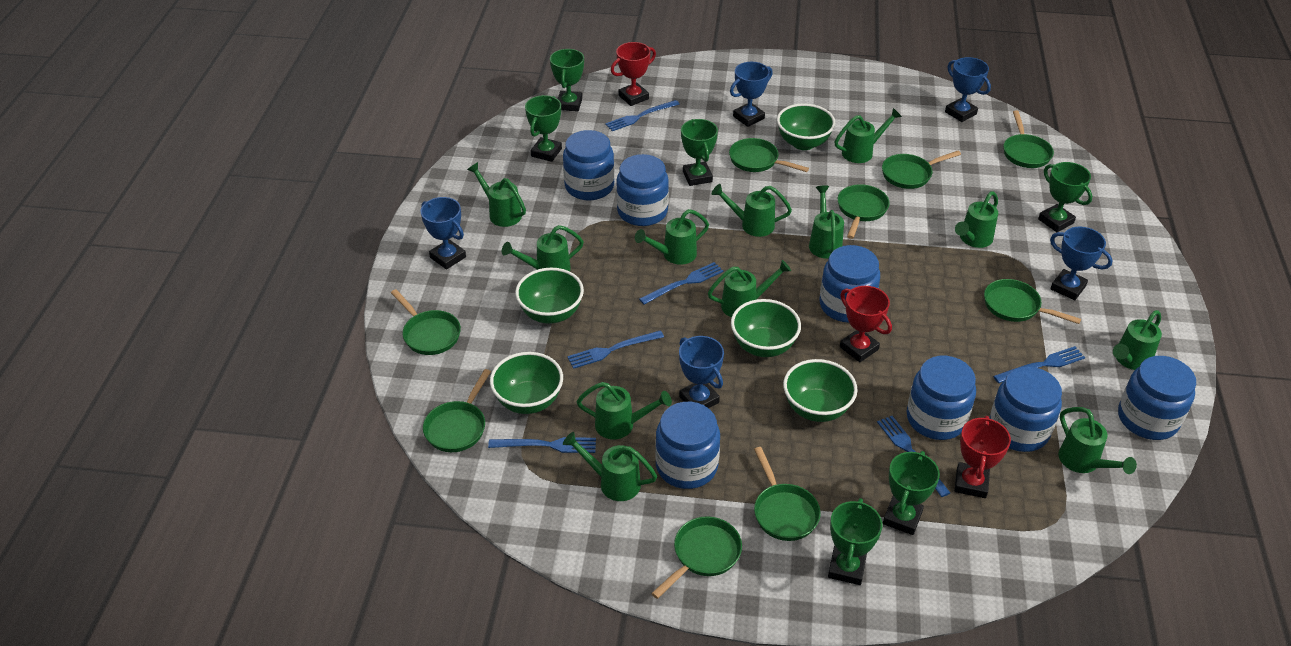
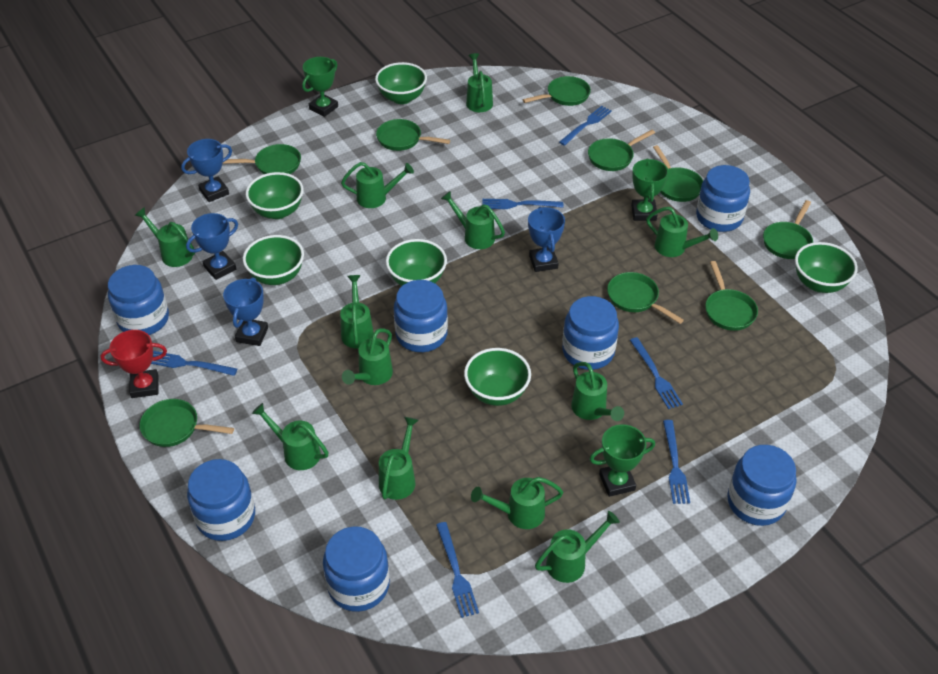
blue trophy: 5 -> 4
green bowl: 5 -> 6
green trophy: 6 -> 3
red trophy: 3 -> 1

